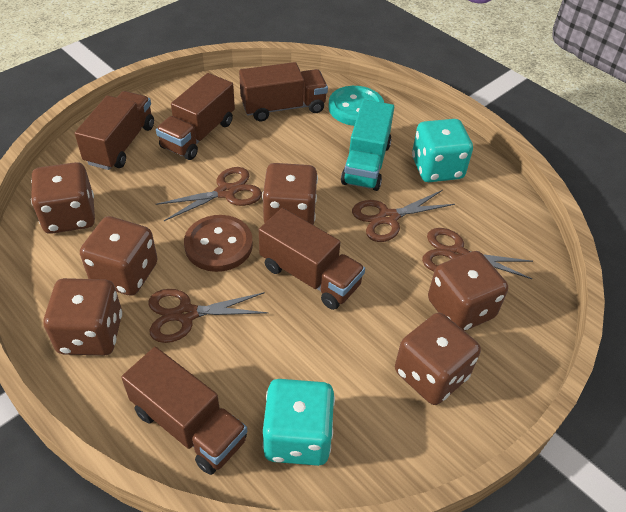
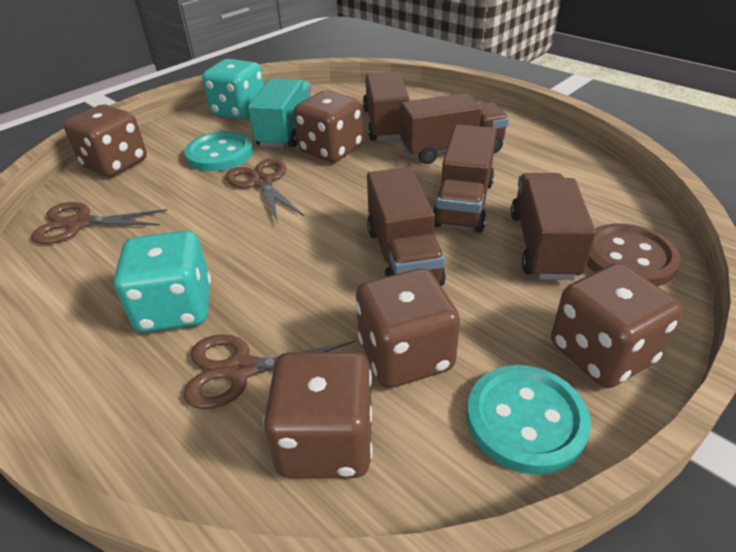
brown dice: 6 -> 5
brown scissors: 4 -> 3
turquoise button: 1 -> 2

